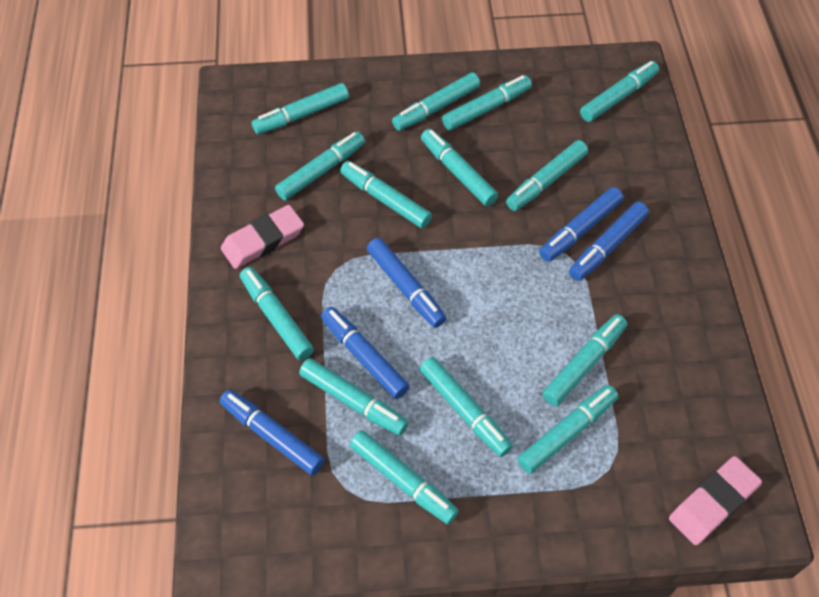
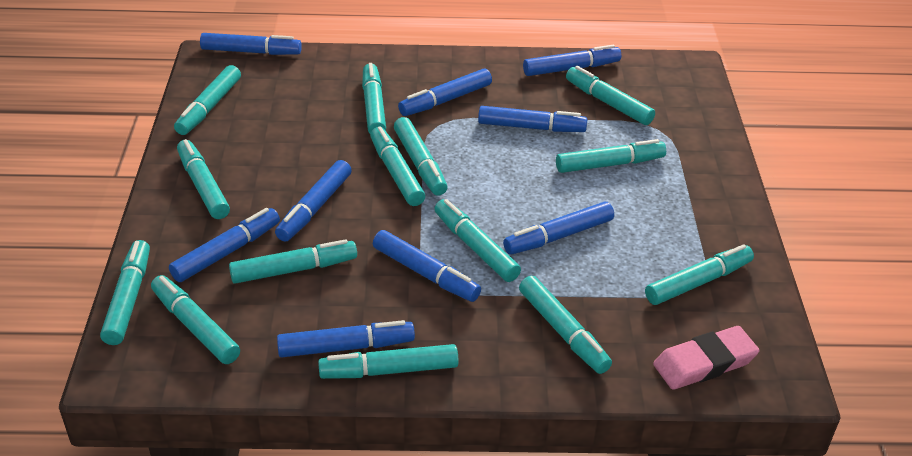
blue marker: 5 -> 9
pink eraser: 2 -> 1

